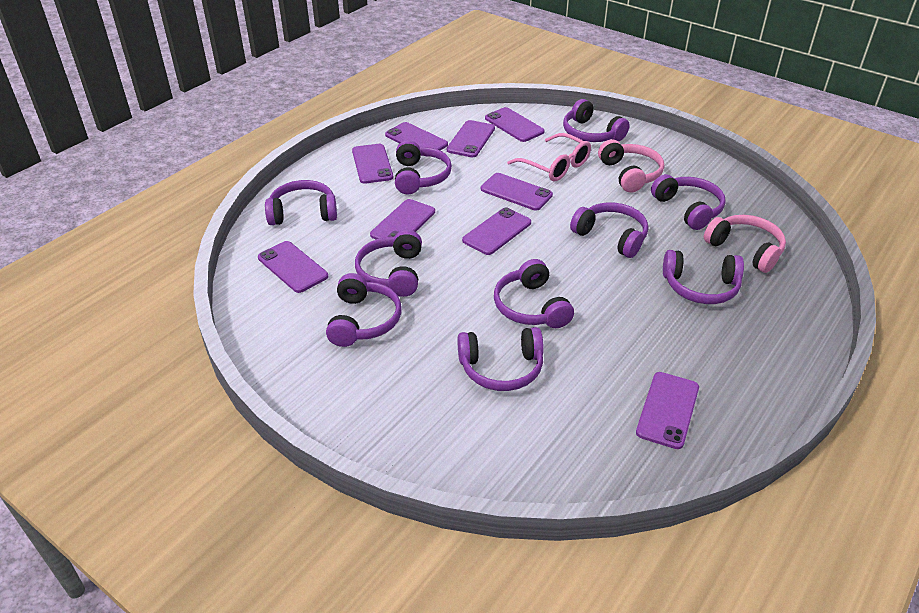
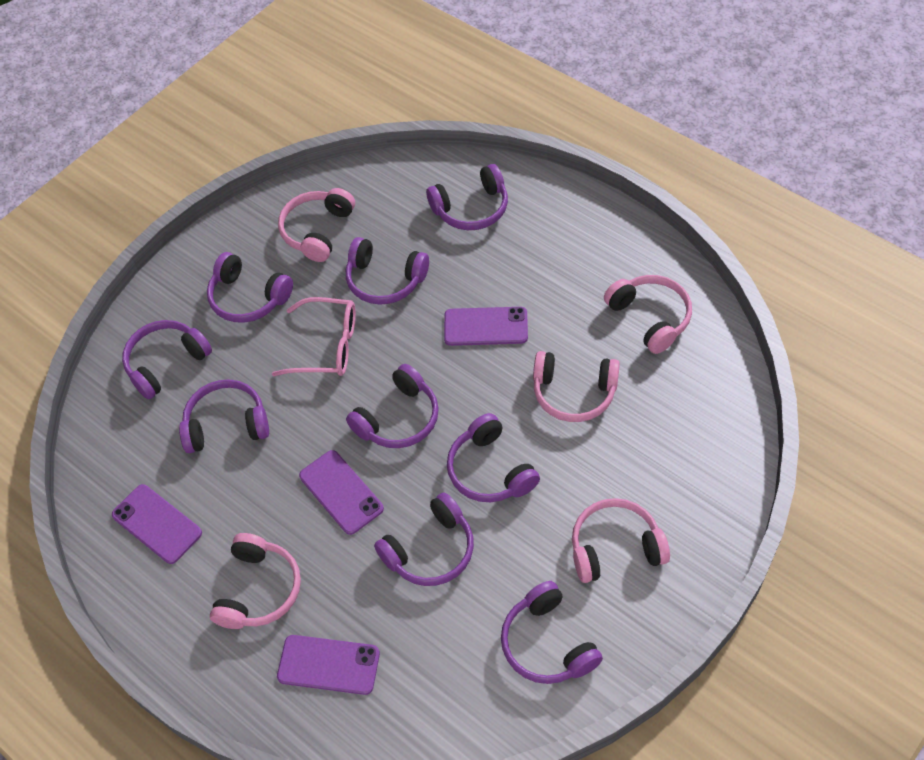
pink headphones: 2 -> 5
purple headphones: 10 -> 9
purple phone: 9 -> 4

